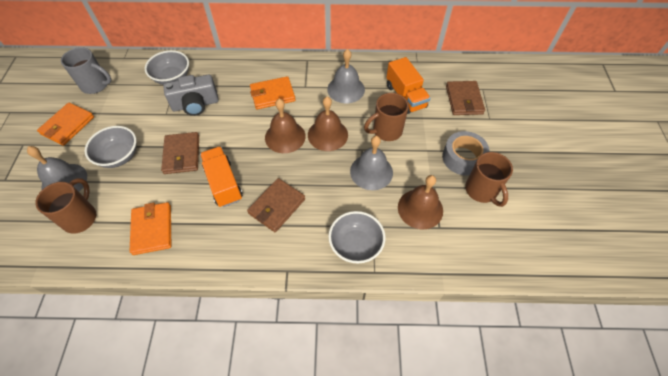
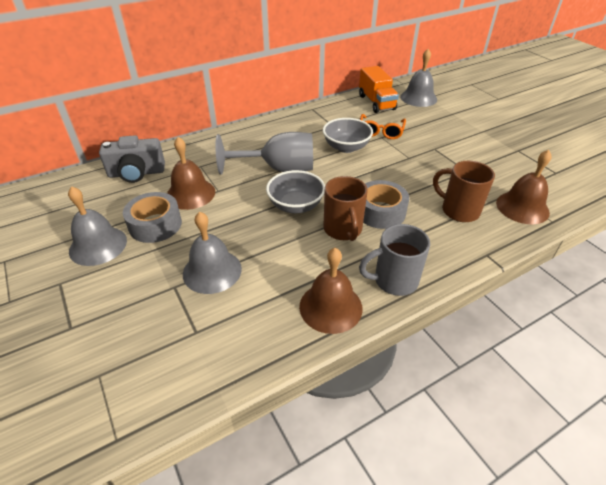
brown mug: 3 -> 2
brown wallet: 3 -> 0
grey bowl: 3 -> 2
grey goblet: 0 -> 1
grey tape: 1 -> 2
orange glasses: 0 -> 1
orange truck: 2 -> 1
orange wallet: 3 -> 0

